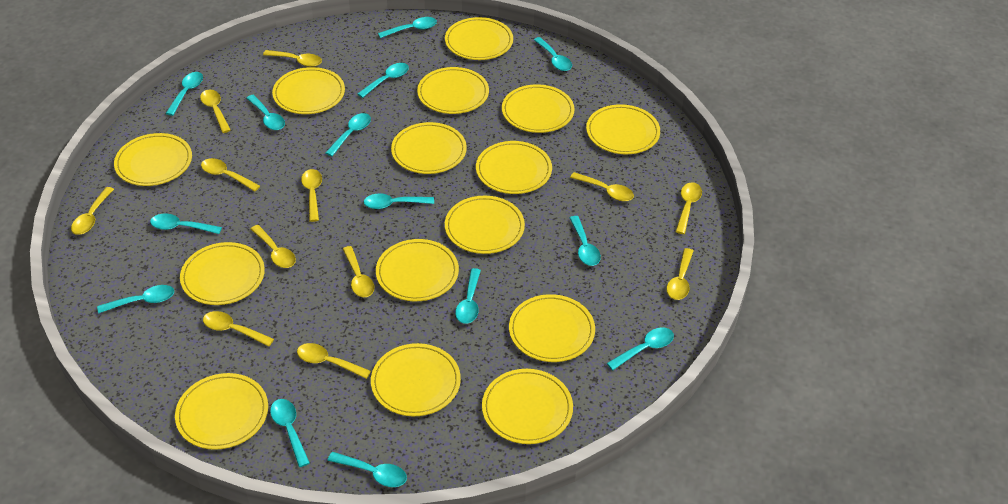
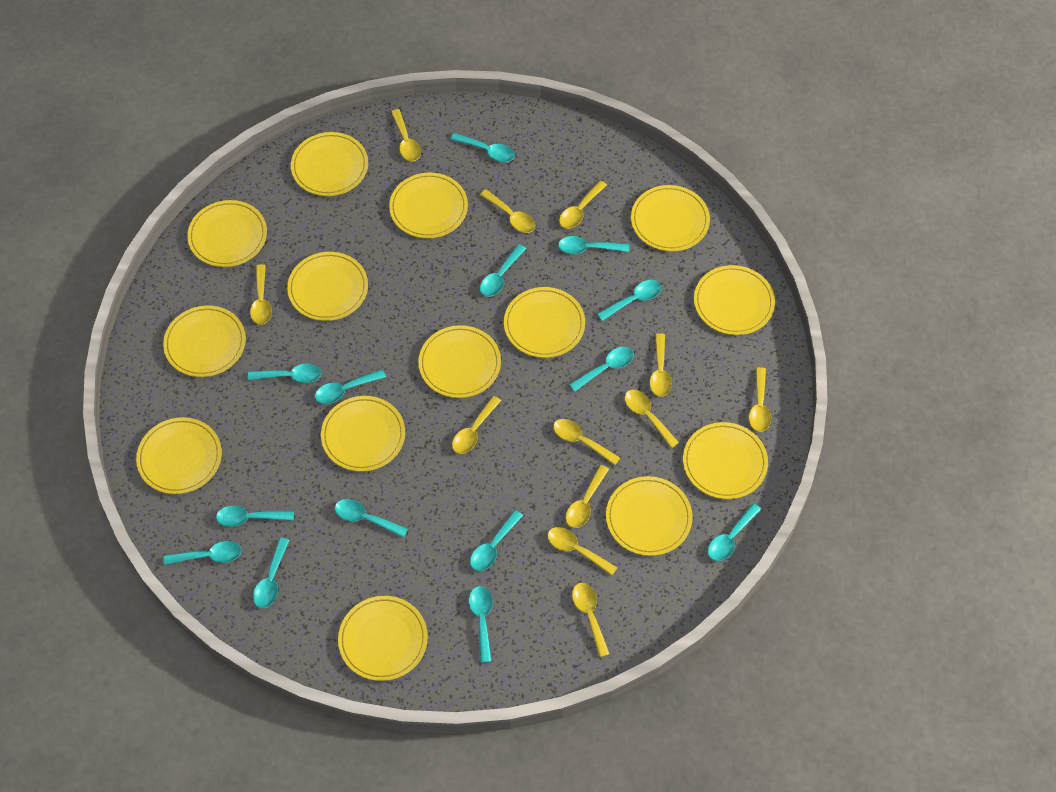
yellow plate: 15 -> 14

